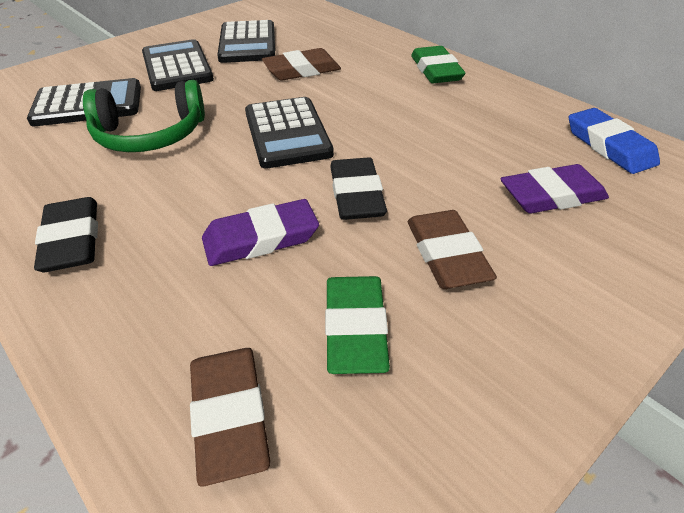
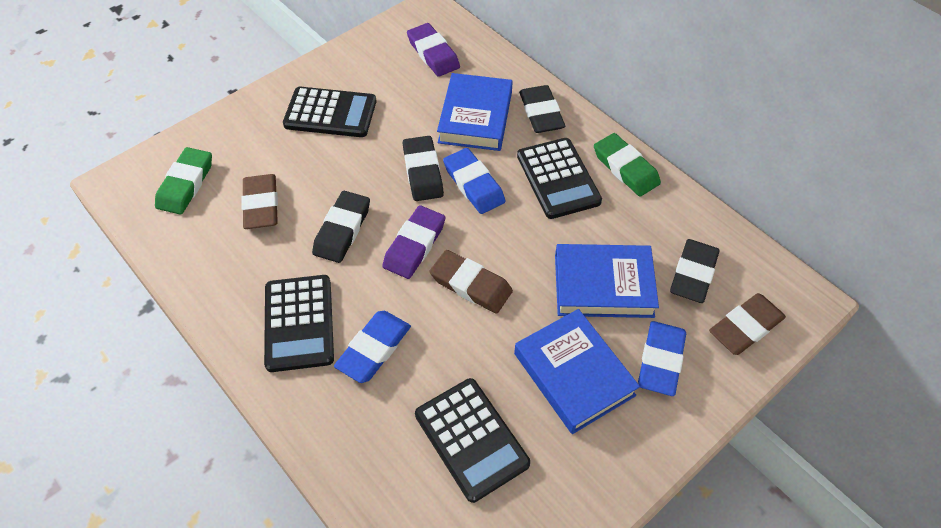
black eraser: 2 -> 4
blue book: 0 -> 3
blue eraser: 1 -> 3
green headphones: 1 -> 0

